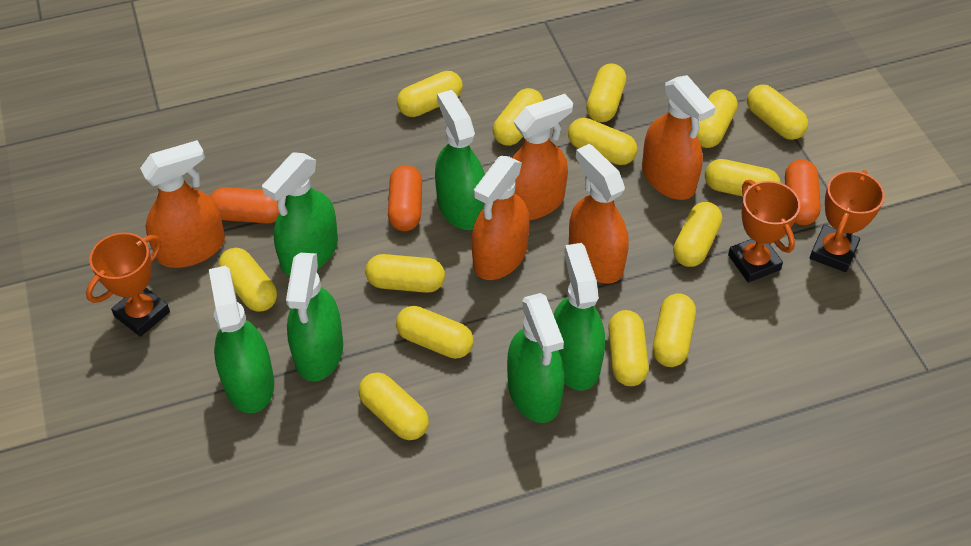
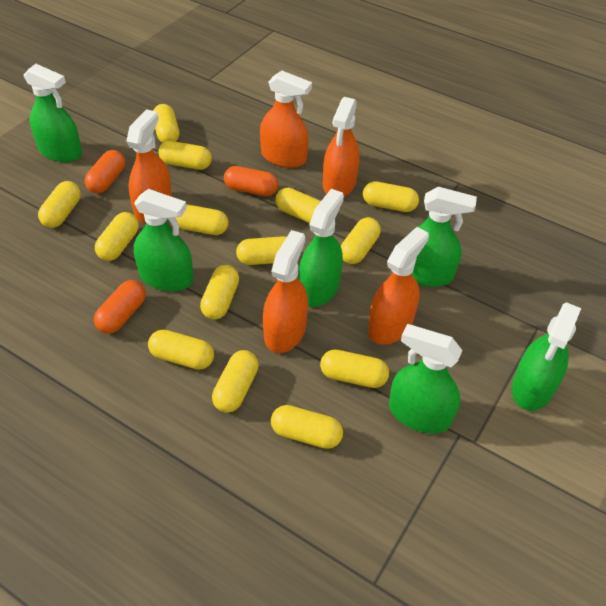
orange trophy: 3 -> 0

